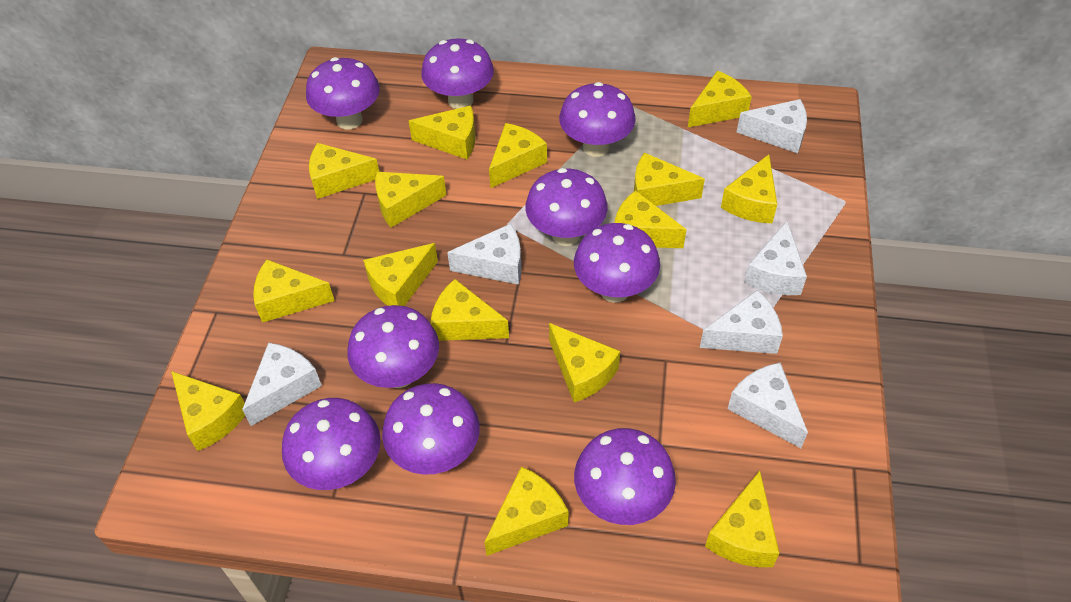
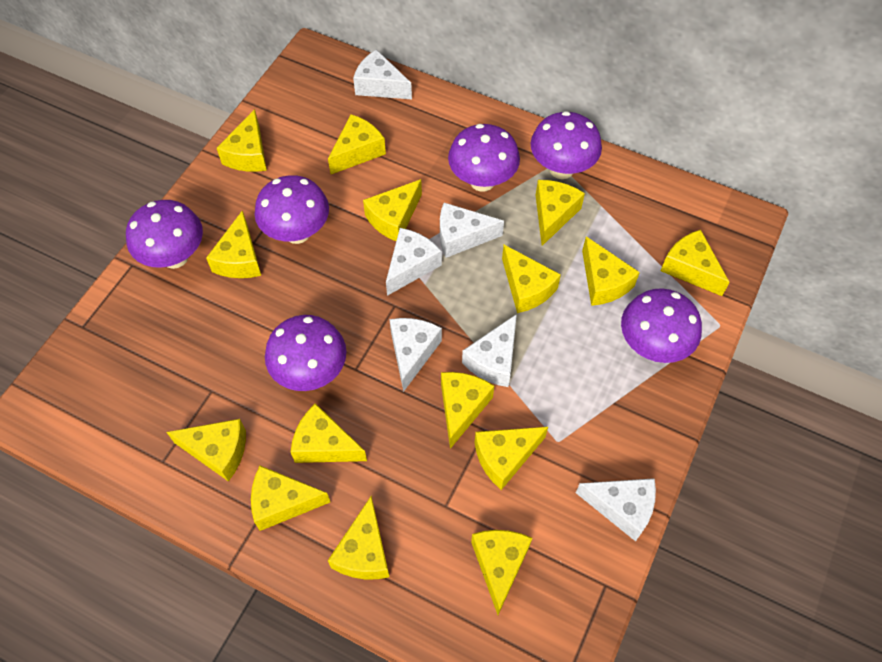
purple mushroom: 9 -> 6

